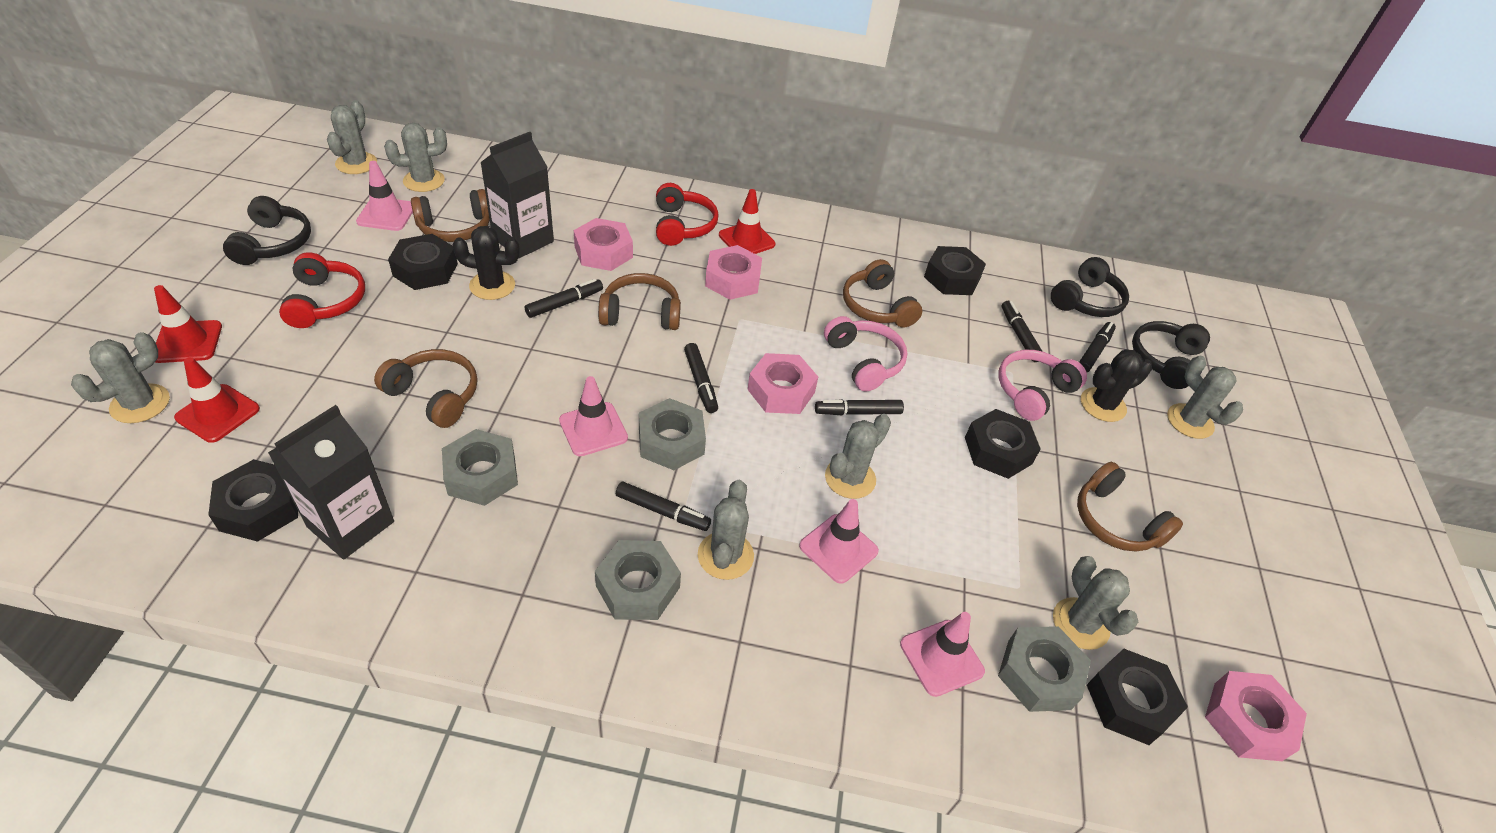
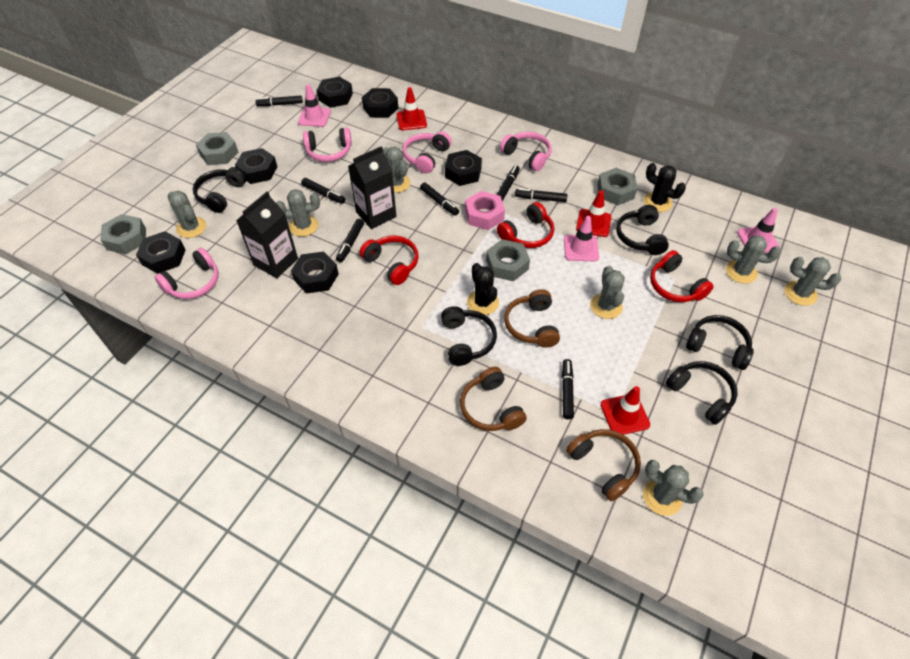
black headphones: 3 -> 5
black marker: 6 -> 7
black nut: 5 -> 6
brown headphones: 5 -> 3
pink headphones: 2 -> 4
pink nut: 4 -> 1
pink traffic cone: 4 -> 3
red headphones: 2 -> 3

